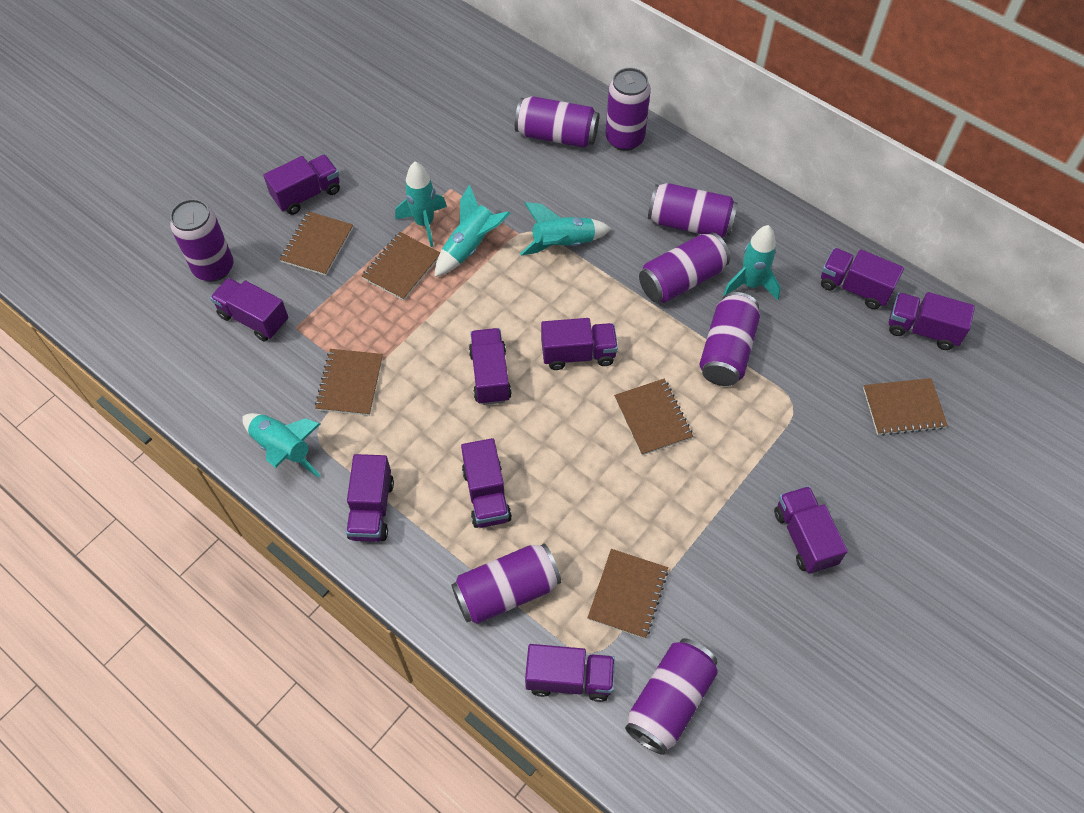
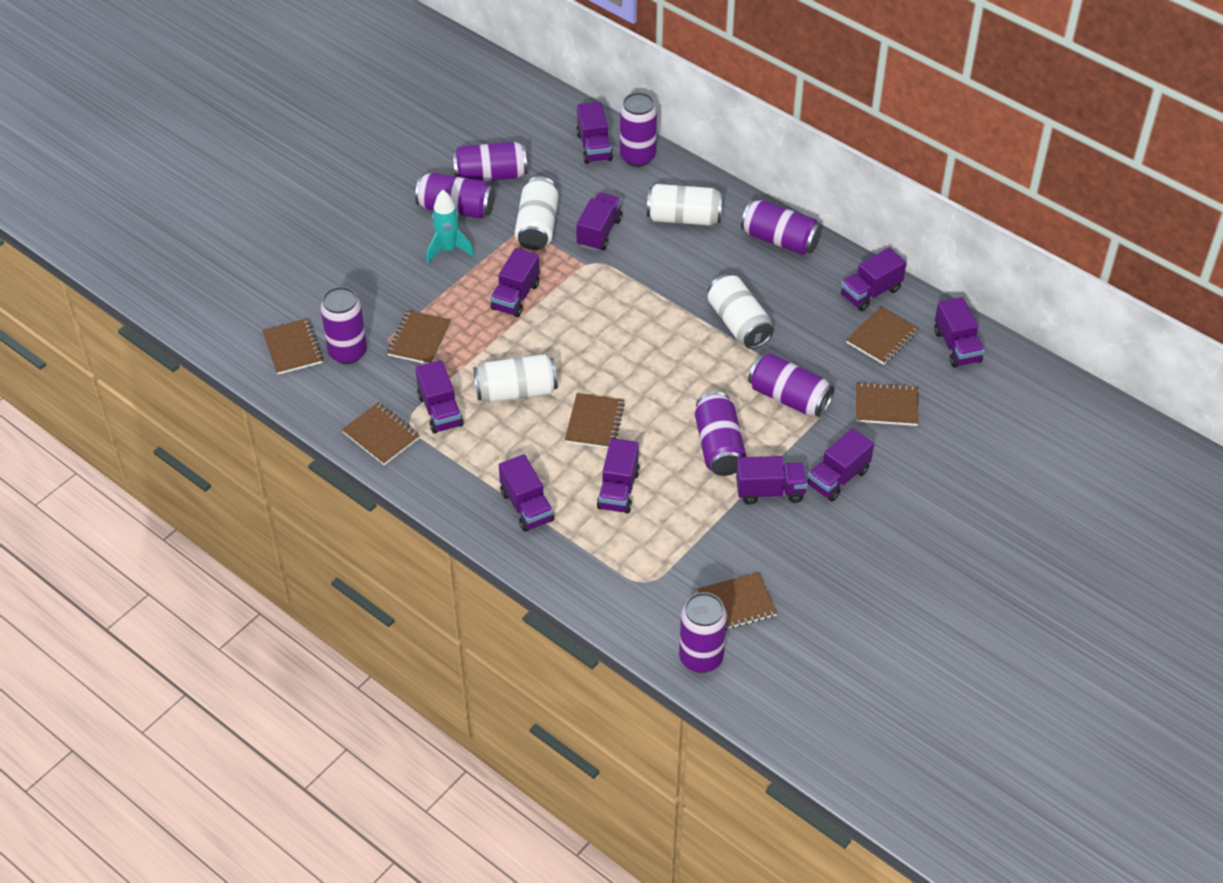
brown notebook: 6 -> 7
turquoise rocket: 5 -> 1
white can: 0 -> 4

